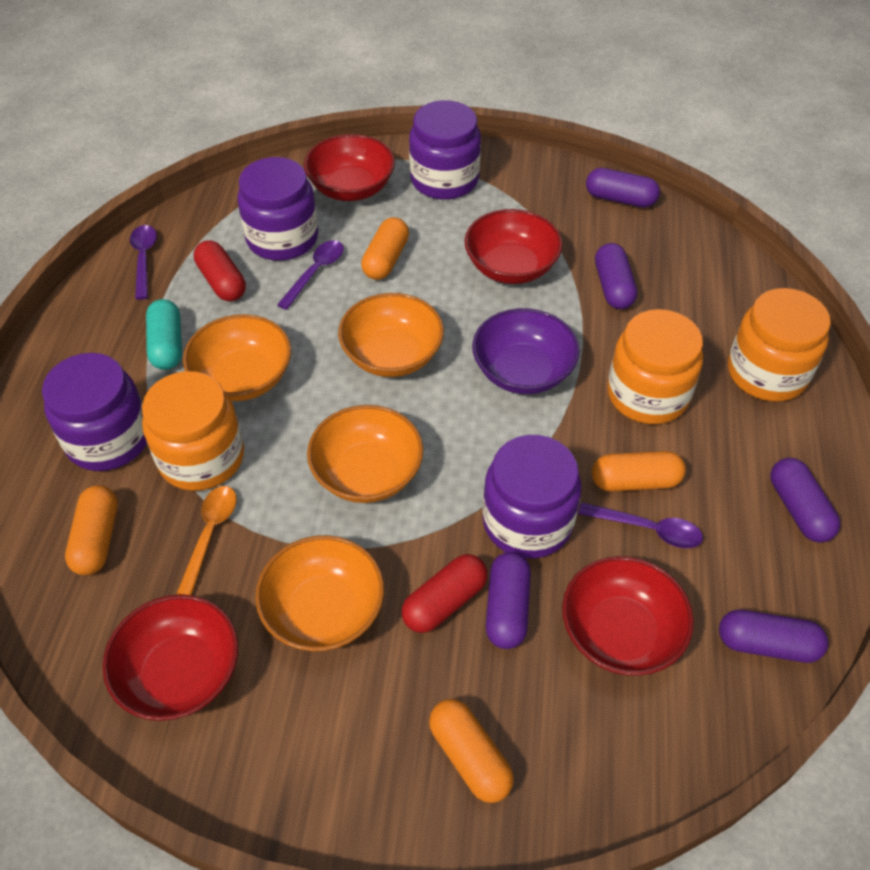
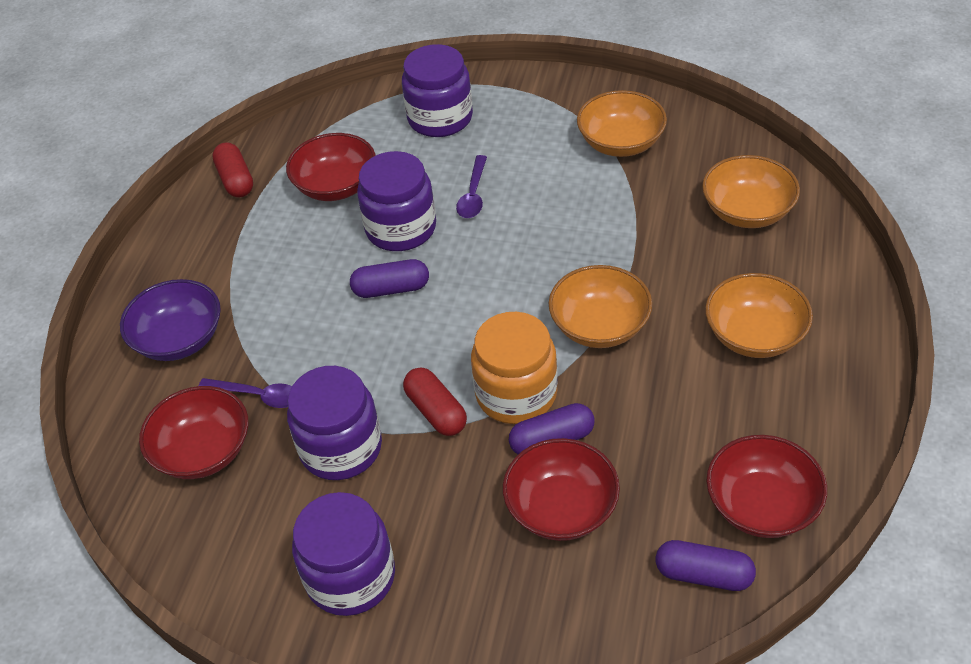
orange capsule: 4 -> 0
orange jar: 3 -> 1
orange spoon: 1 -> 0
purple capsule: 5 -> 3
purple spoon: 3 -> 2
turquoise capsule: 1 -> 0

